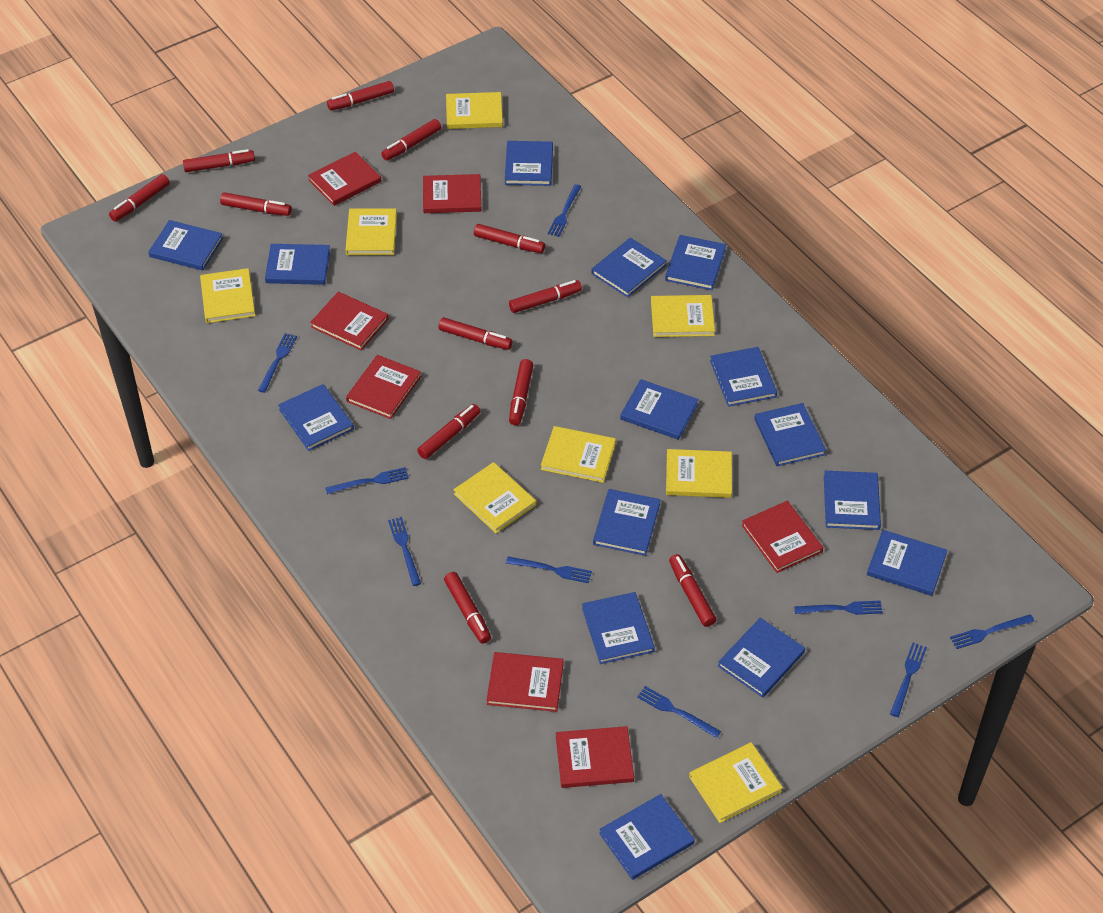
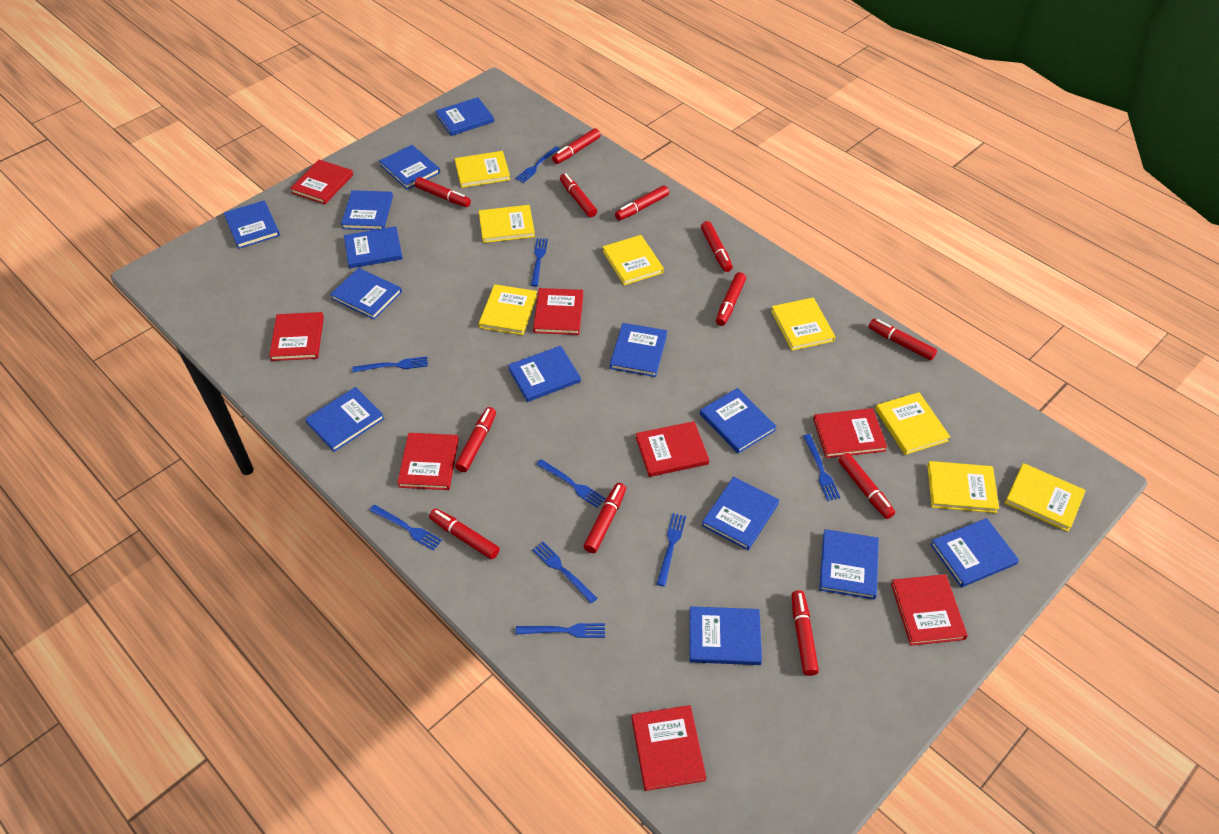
blue book: 15 -> 14
red book: 7 -> 8

